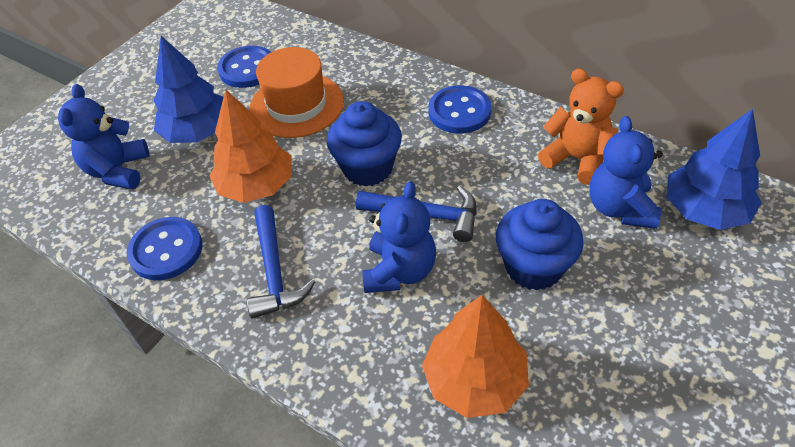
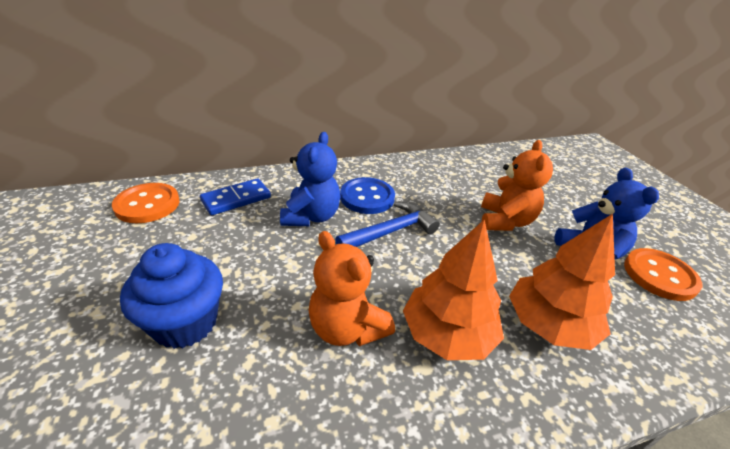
blue button: 3 -> 1
blue cupcake: 2 -> 1
blue domino: 0 -> 1
blue hammer: 2 -> 1
blue teddy bear: 3 -> 2
blue tree: 2 -> 0
orange button: 0 -> 2
orange hat: 1 -> 0
orange teddy bear: 1 -> 2

